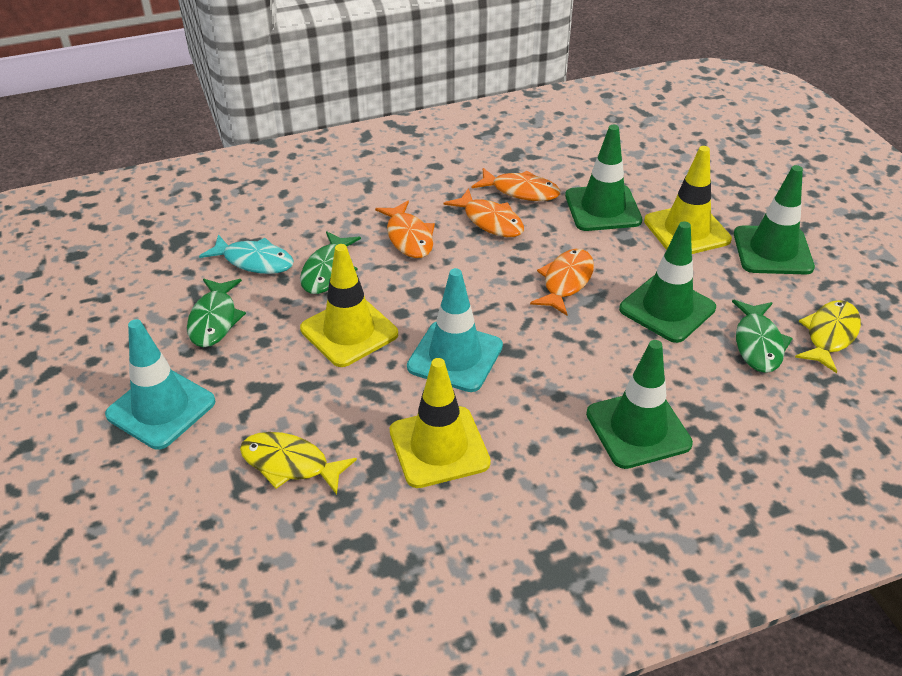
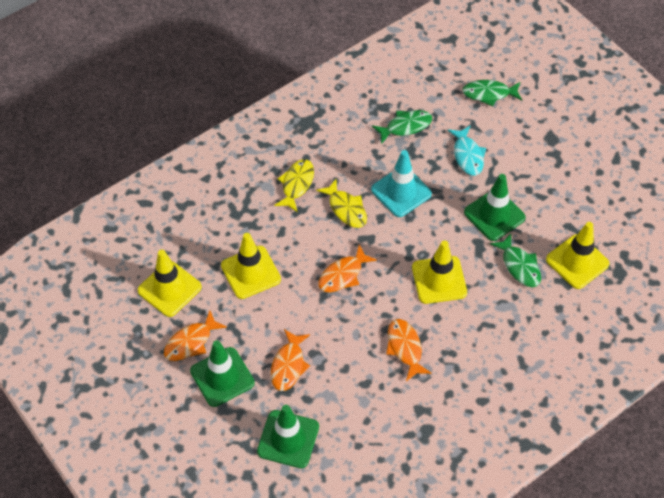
green traffic cone: 4 -> 3
turquoise traffic cone: 2 -> 1
yellow traffic cone: 3 -> 4

